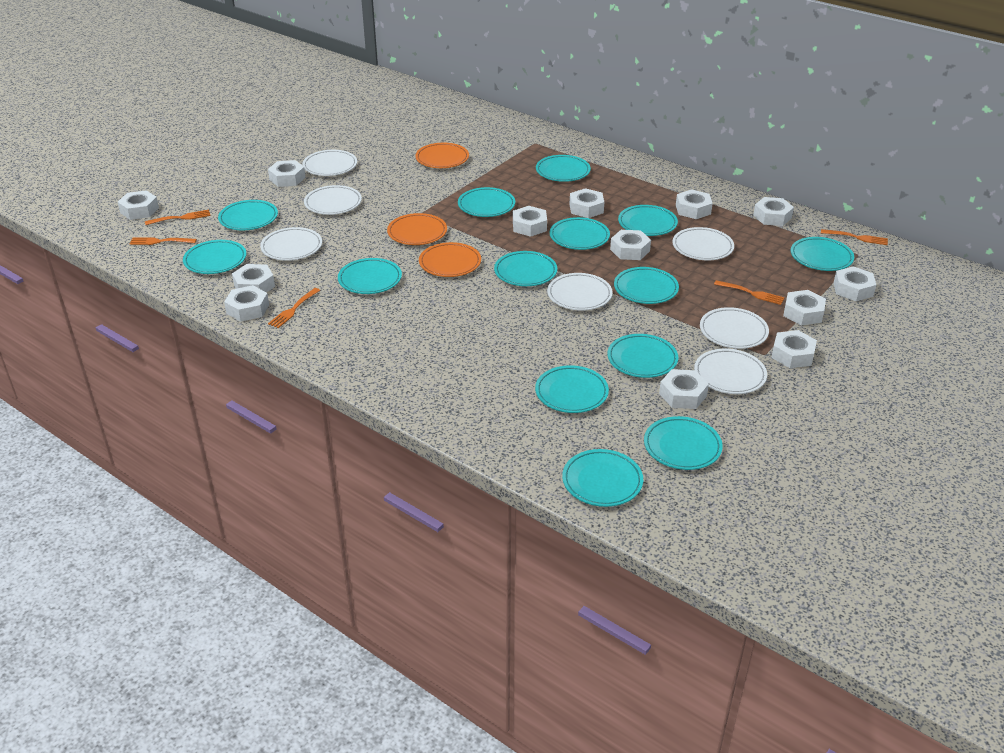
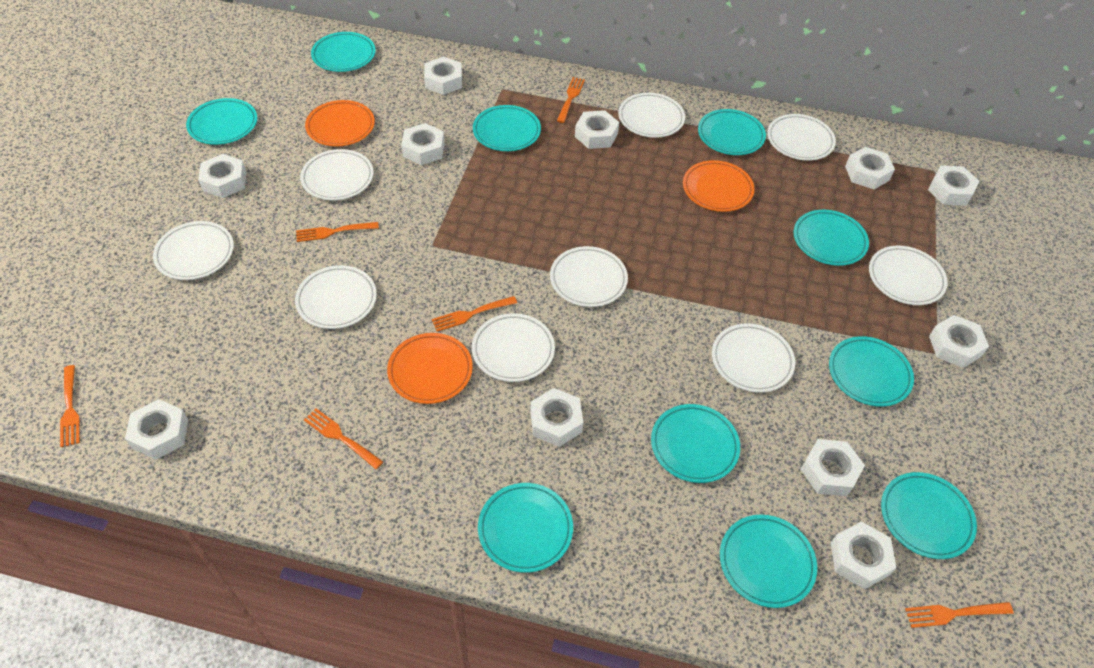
orange fork: 5 -> 6
turquoise plate: 14 -> 10
white nut: 13 -> 11
white plate: 7 -> 9

